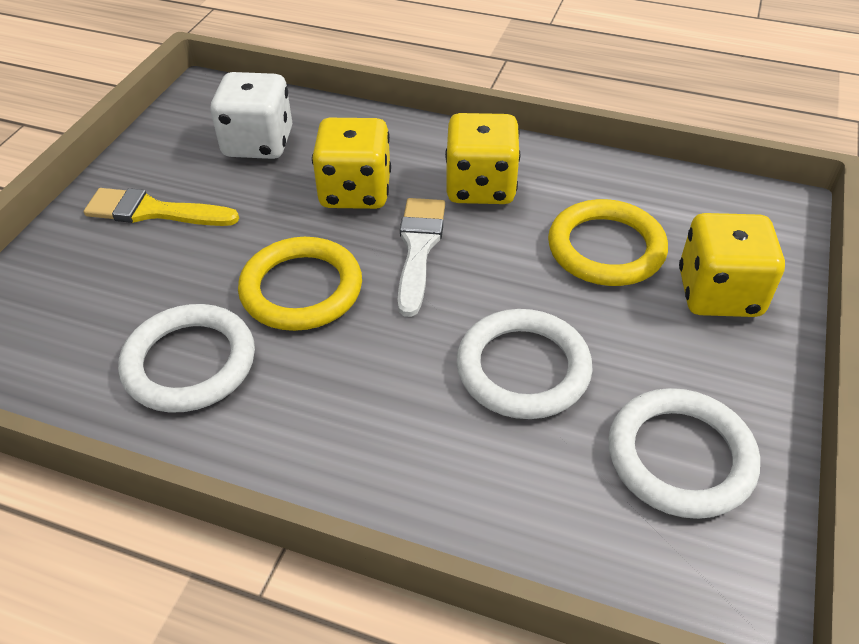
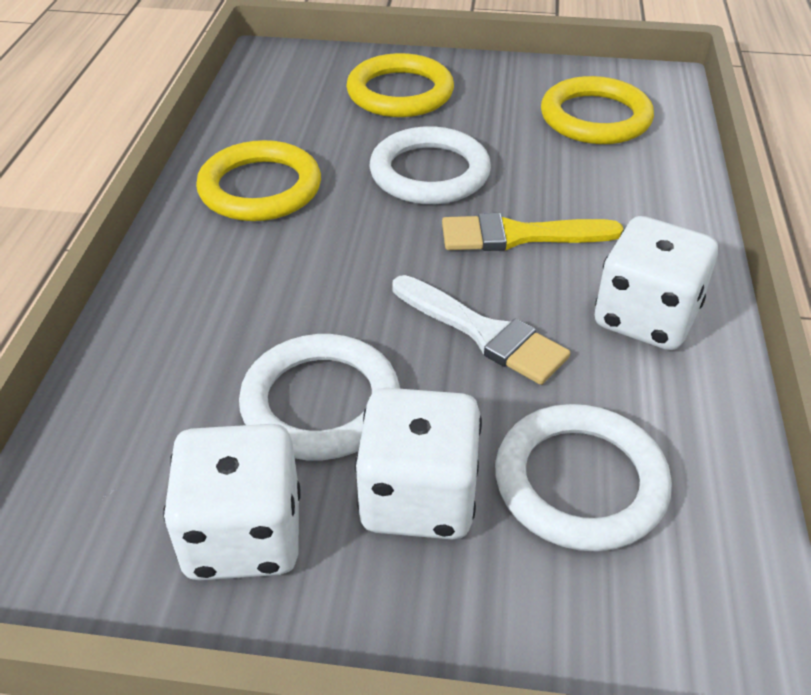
white dice: 1 -> 3
yellow dice: 3 -> 0
yellow ring: 2 -> 3

